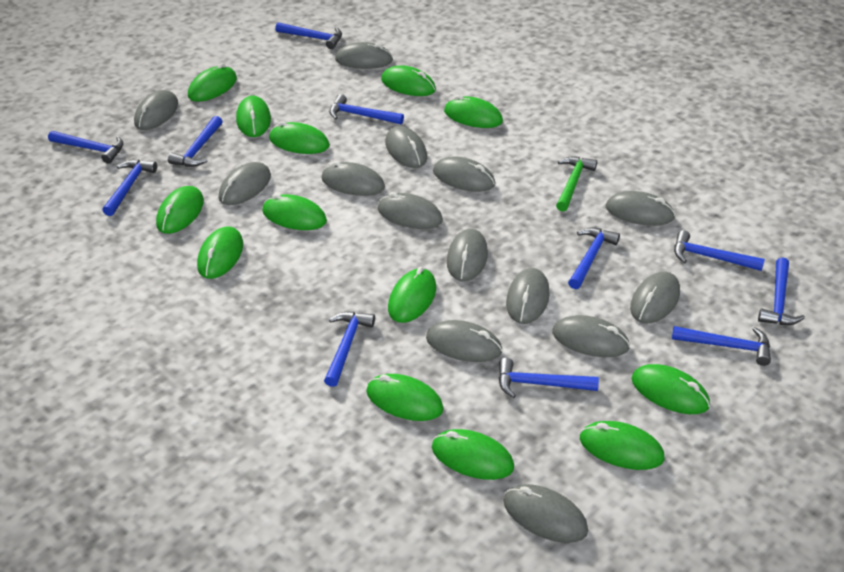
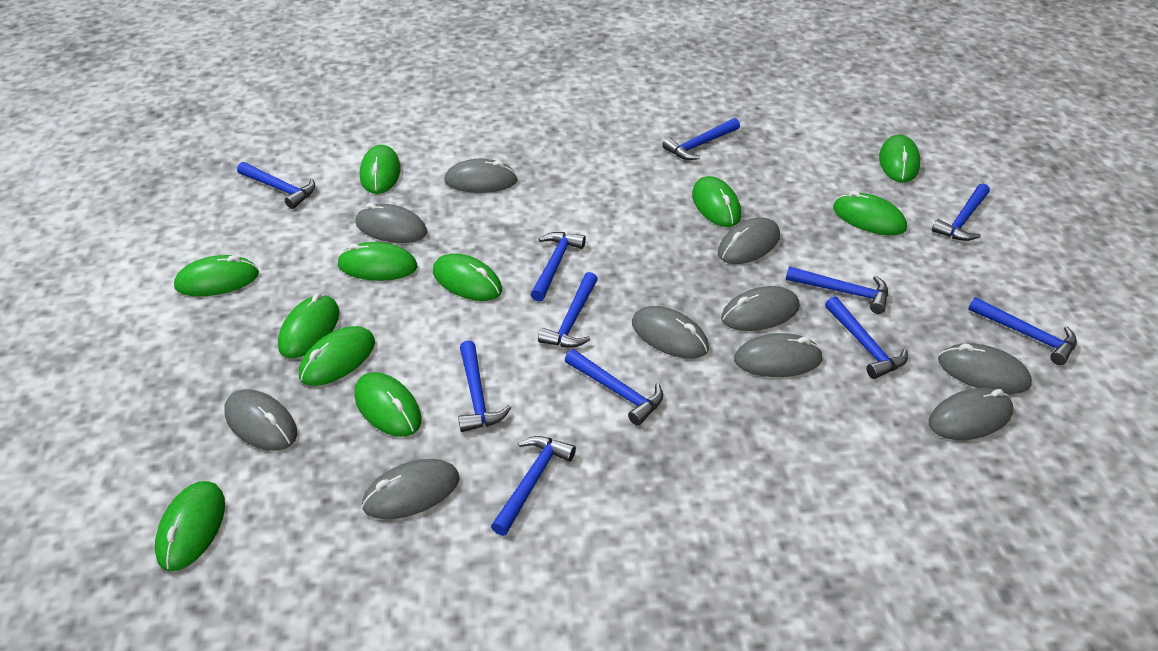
green hammer: 1 -> 0
green mouse: 13 -> 11
grey mouse: 14 -> 10

